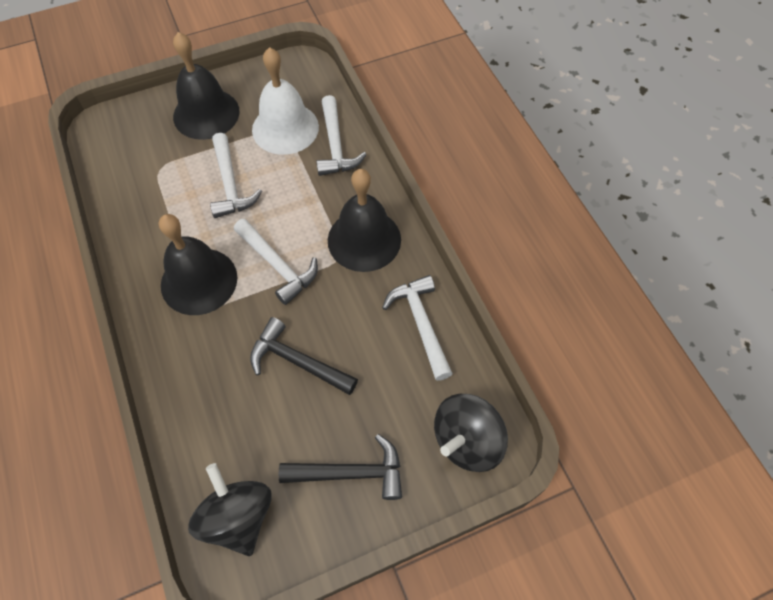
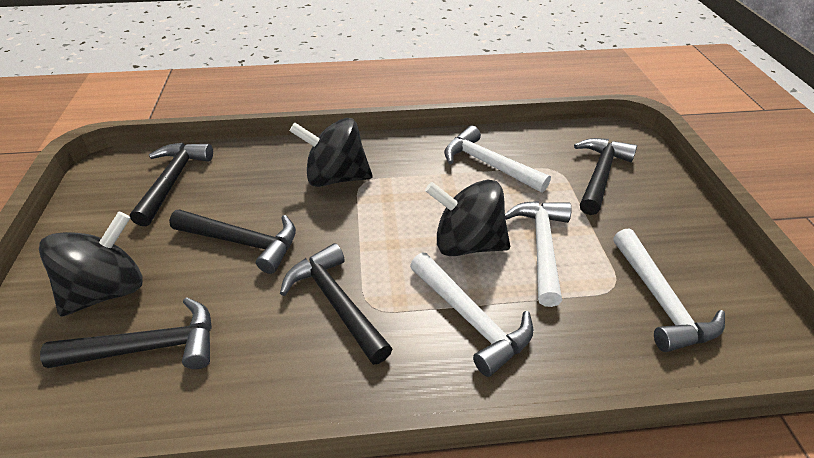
black bell: 3 -> 0
black hammer: 2 -> 5
black spinning top: 2 -> 3
white bell: 1 -> 0

